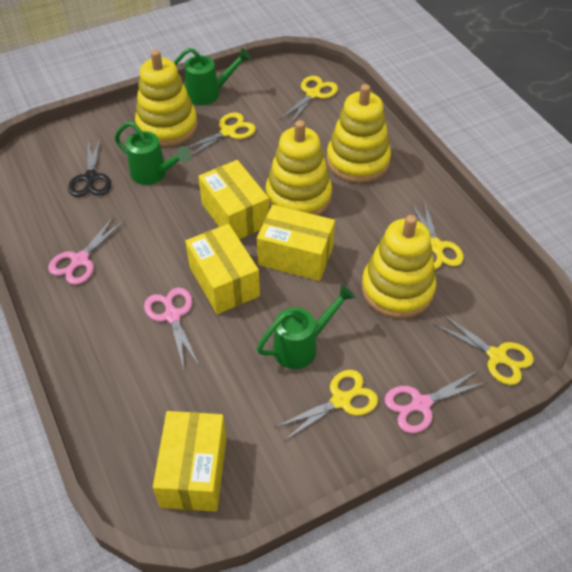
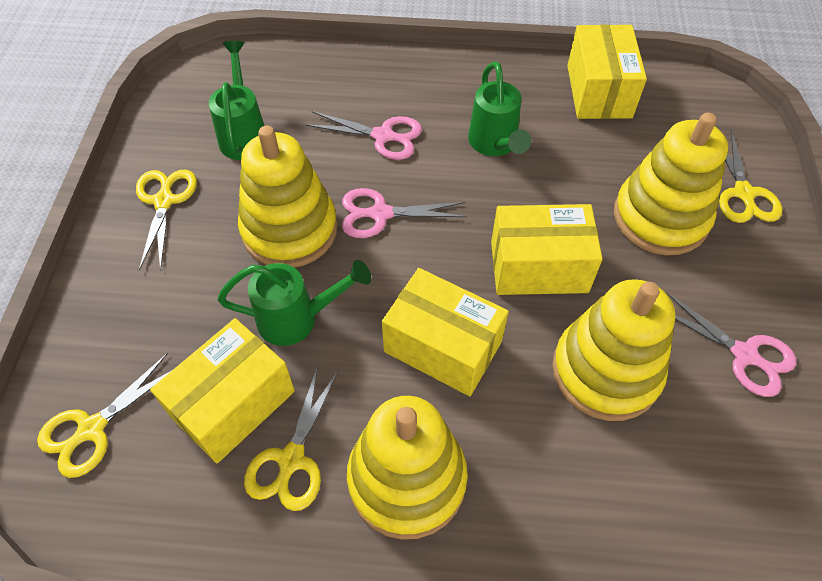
black scissors: 1 -> 0
yellow scissors: 5 -> 4

